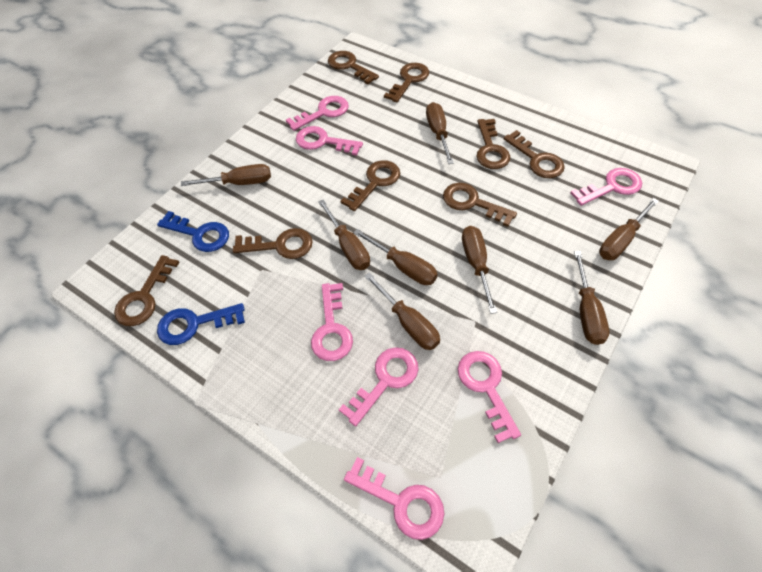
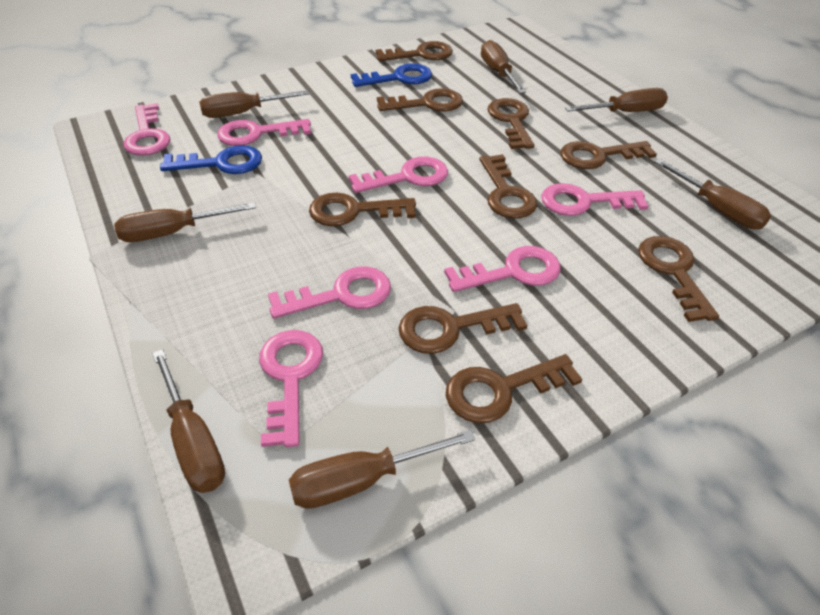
brown key: 8 -> 9
brown screwdriver: 8 -> 7

